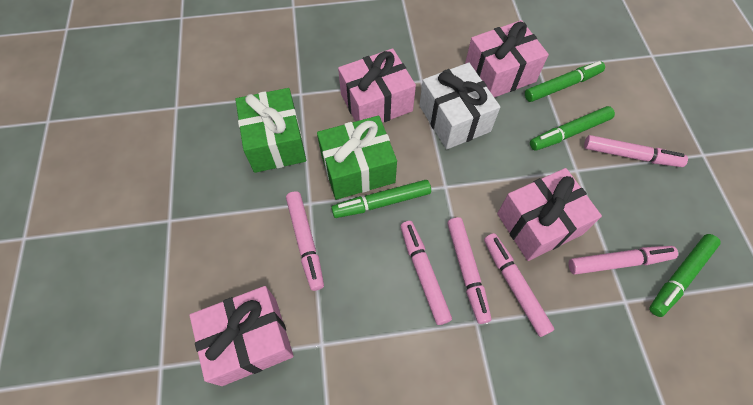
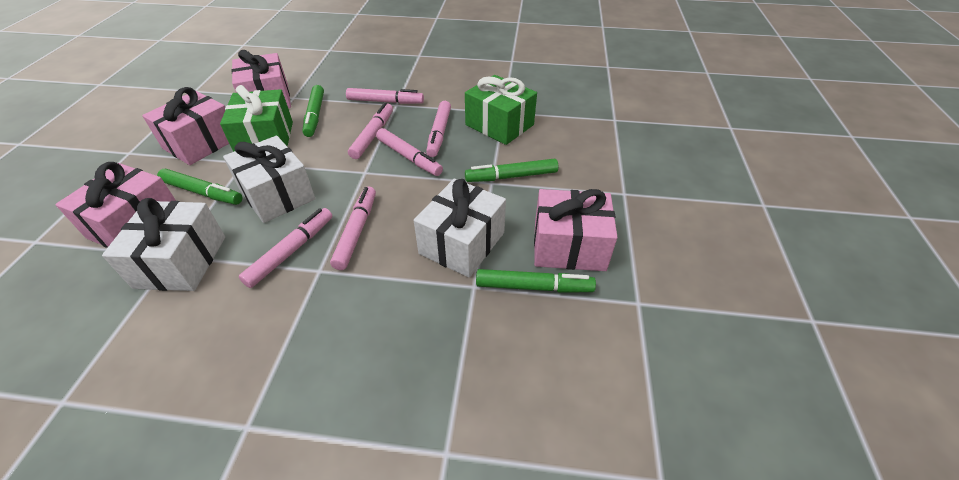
white gift: 1 -> 3

